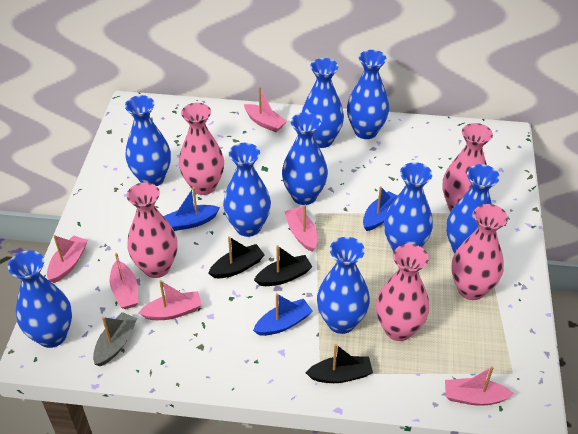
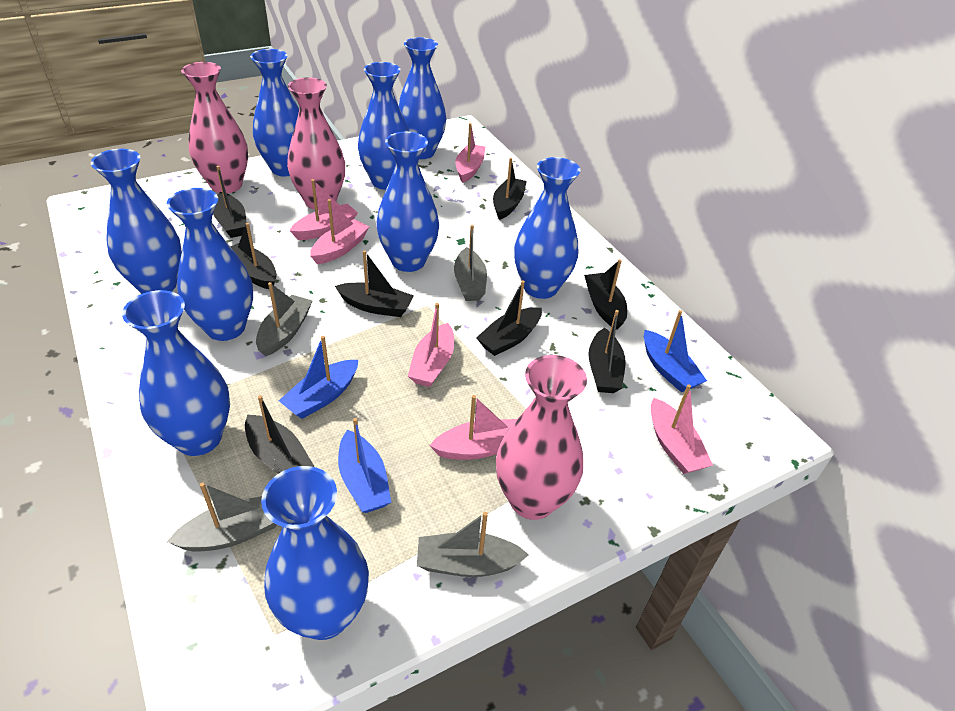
black boat: 3 -> 8
grey boat: 1 -> 4
pink vase: 5 -> 3

